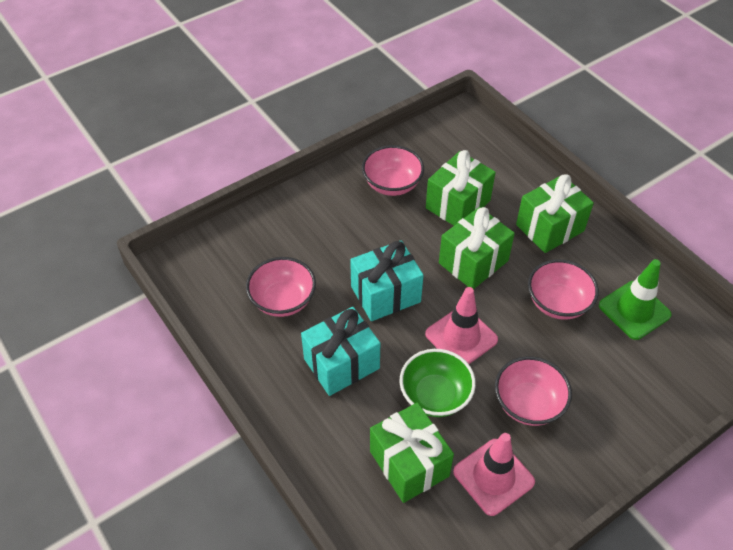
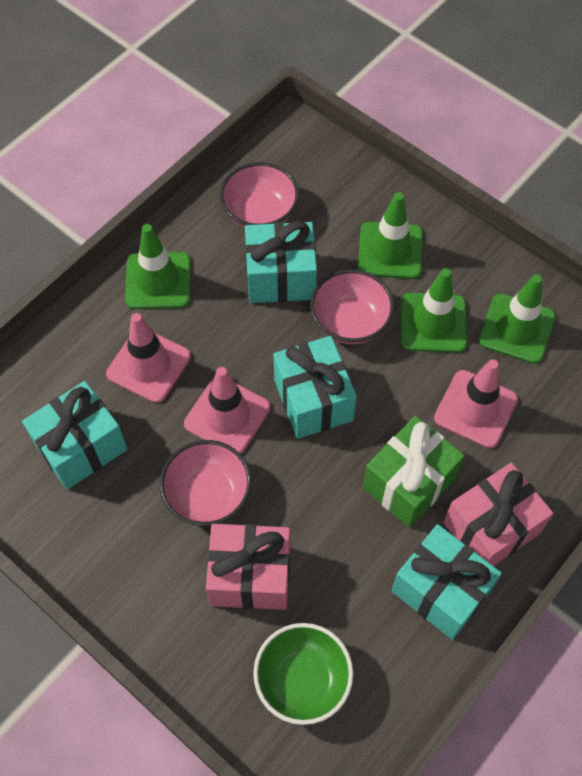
green gift: 4 -> 1
green traffic cone: 1 -> 4
pink bowl: 4 -> 3
pink gift: 0 -> 2
pink traffic cone: 2 -> 3
turquoise gift: 2 -> 4

